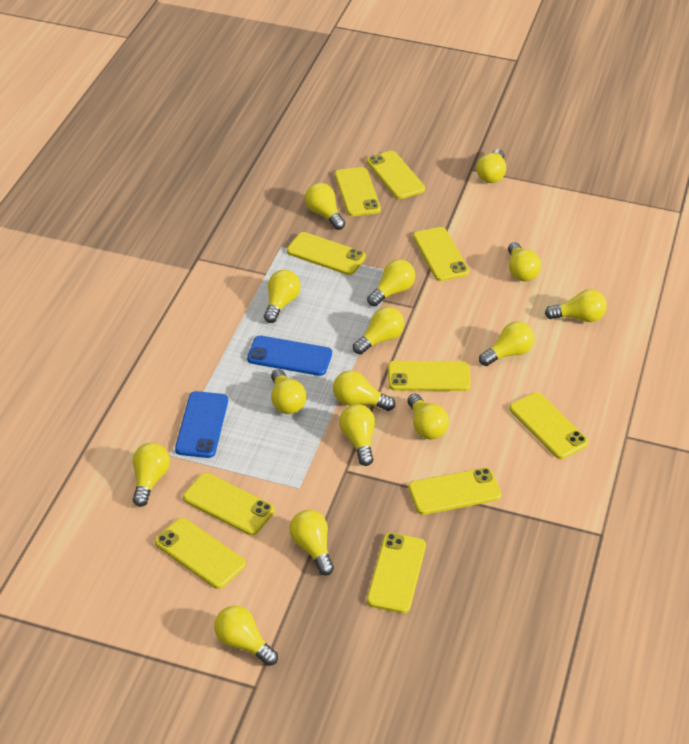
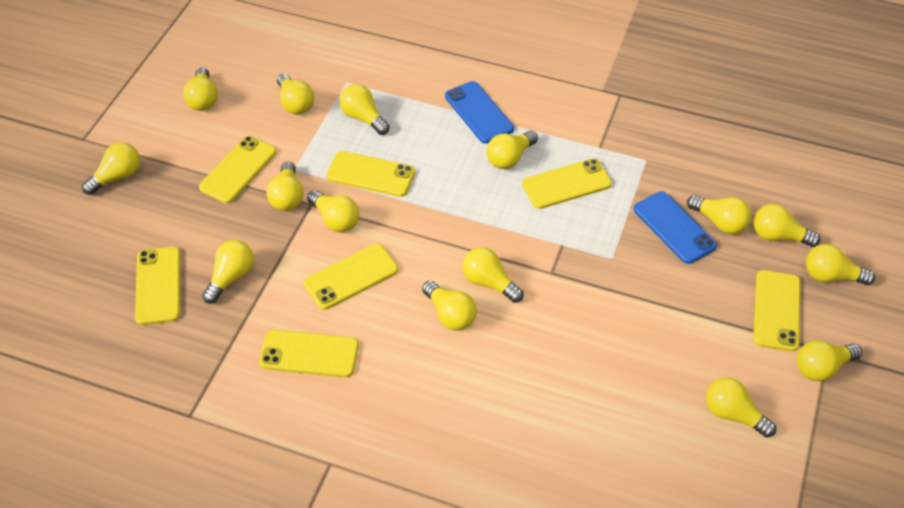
yellow phone: 10 -> 7

